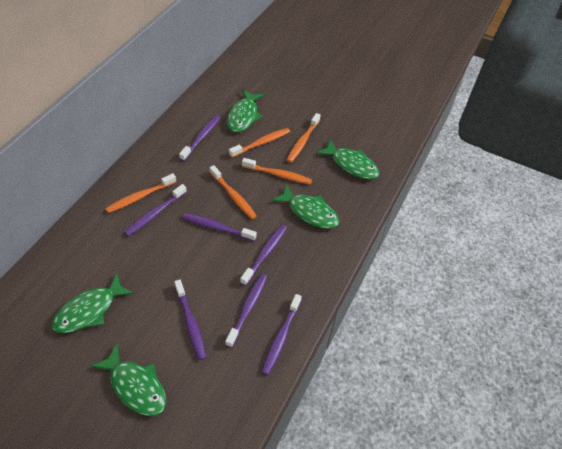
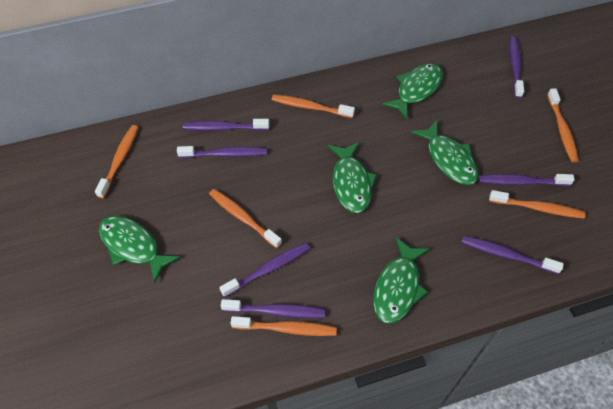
orange toothbrush: 5 -> 6

